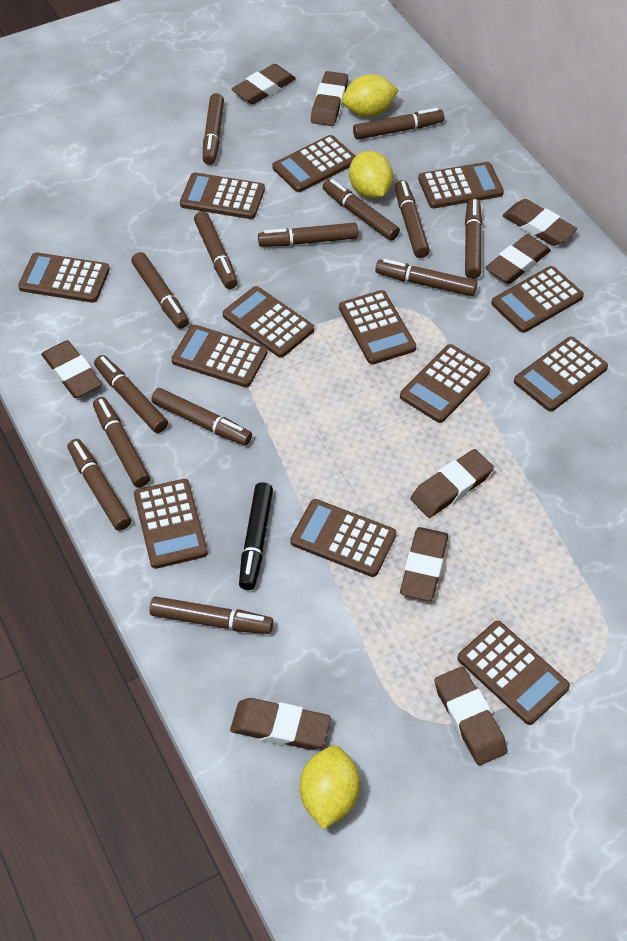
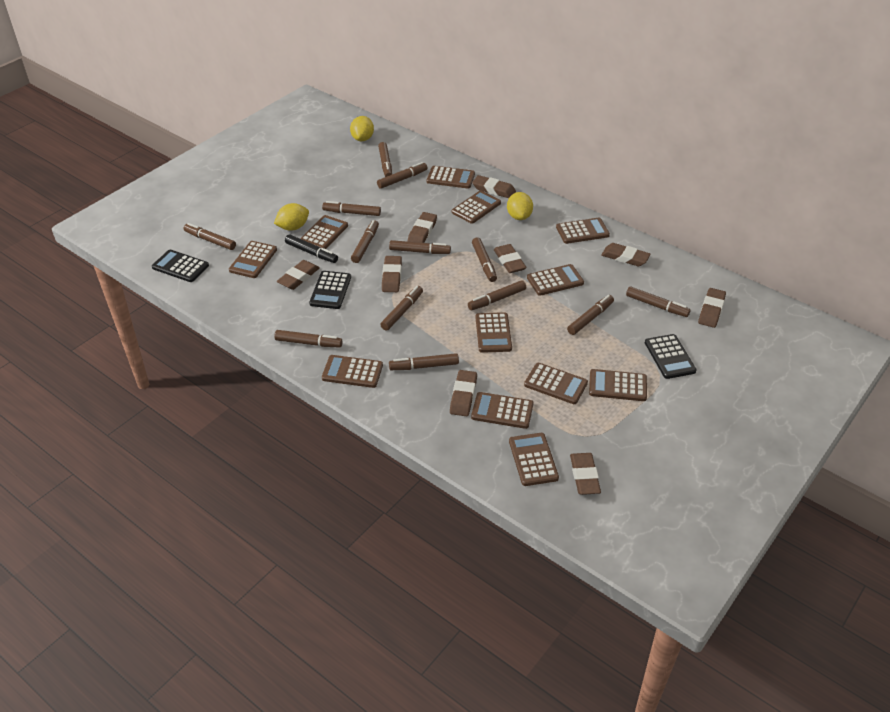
black calculator: 0 -> 3
brown calculator: 13 -> 12
brown marker: 14 -> 13

